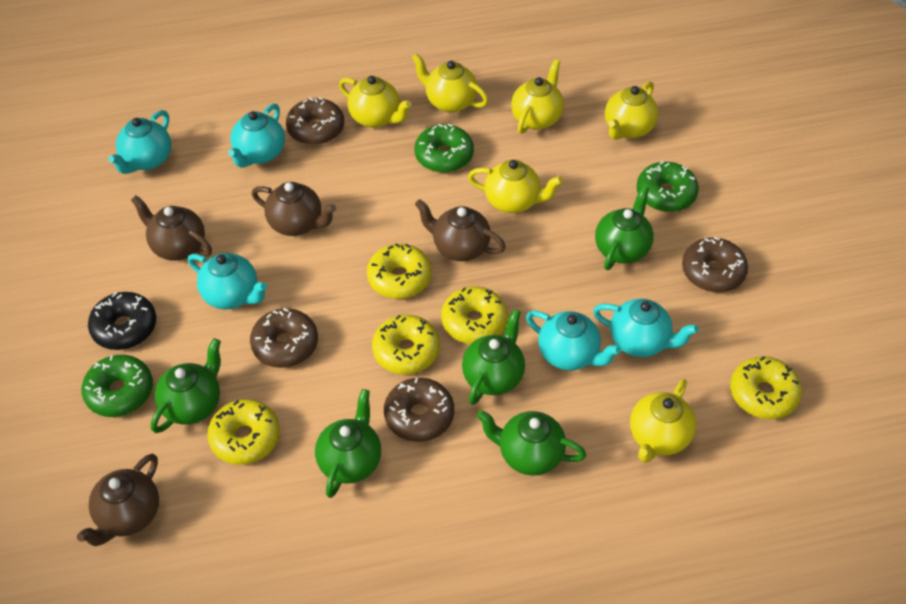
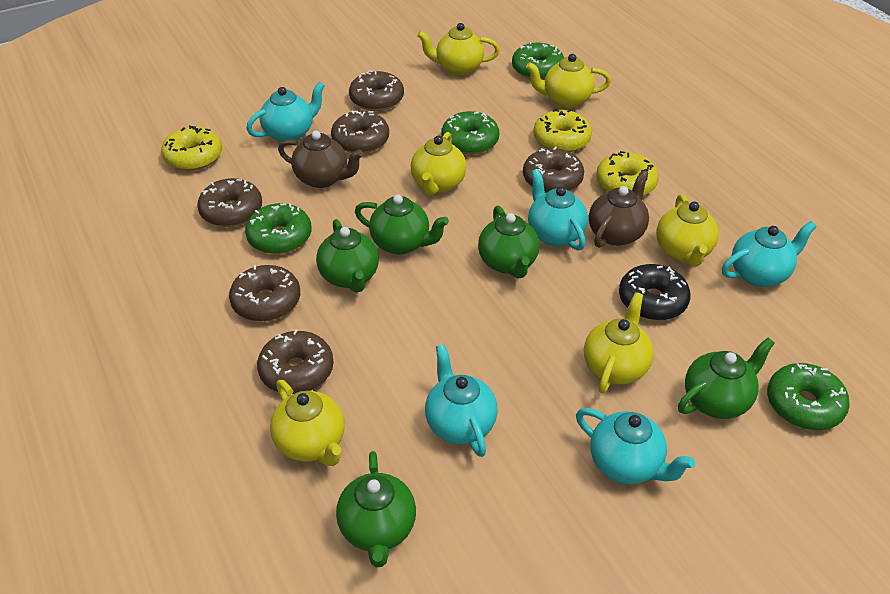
brown donut: 4 -> 6
brown teapot: 4 -> 2
green donut: 3 -> 4
yellow donut: 5 -> 3

